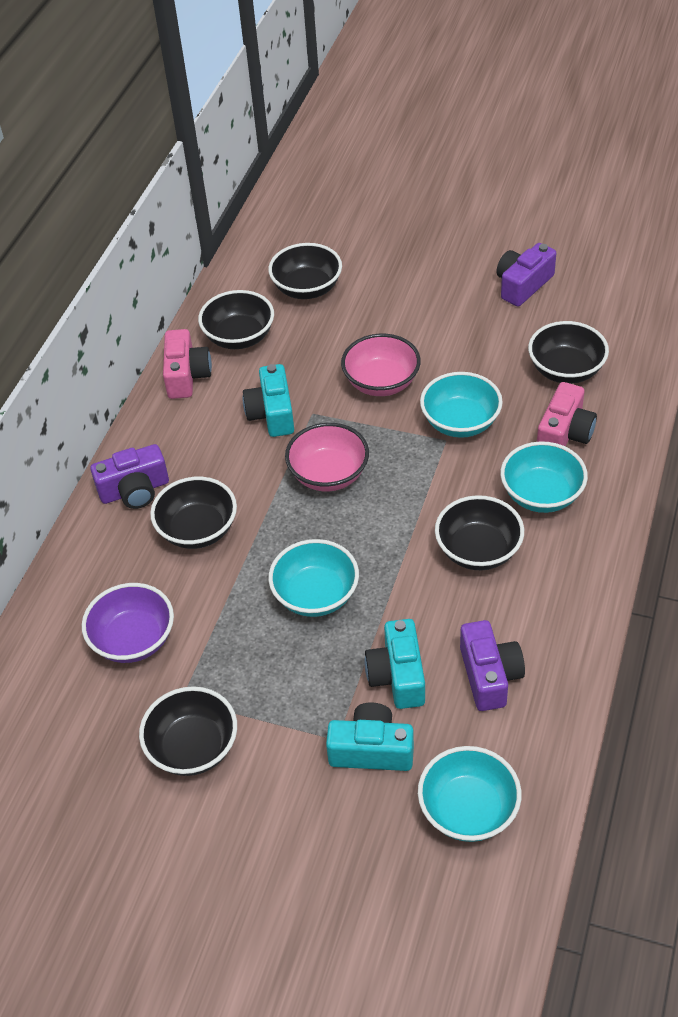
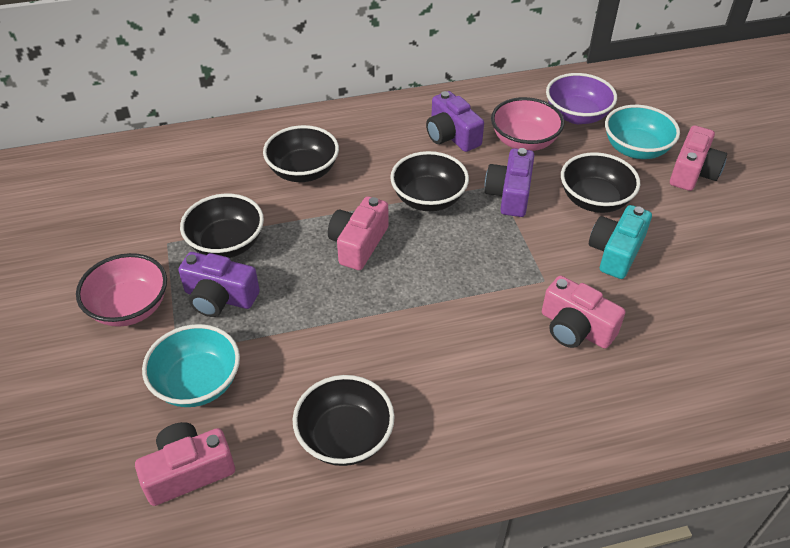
black bowl: 6 -> 5
pink camera: 2 -> 4
turquoise bowl: 4 -> 2
turquoise camera: 3 -> 1

